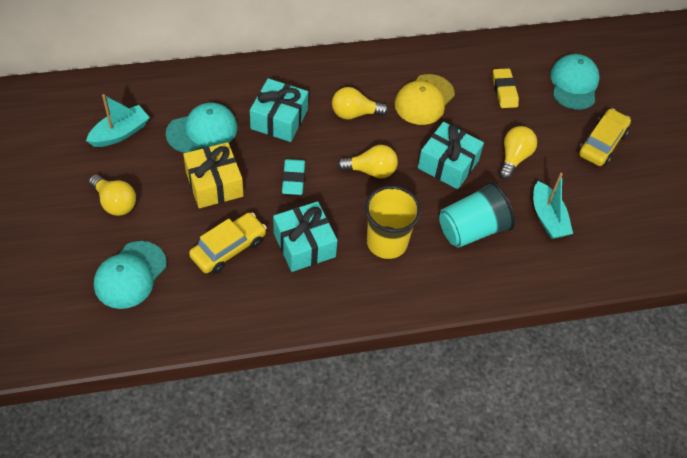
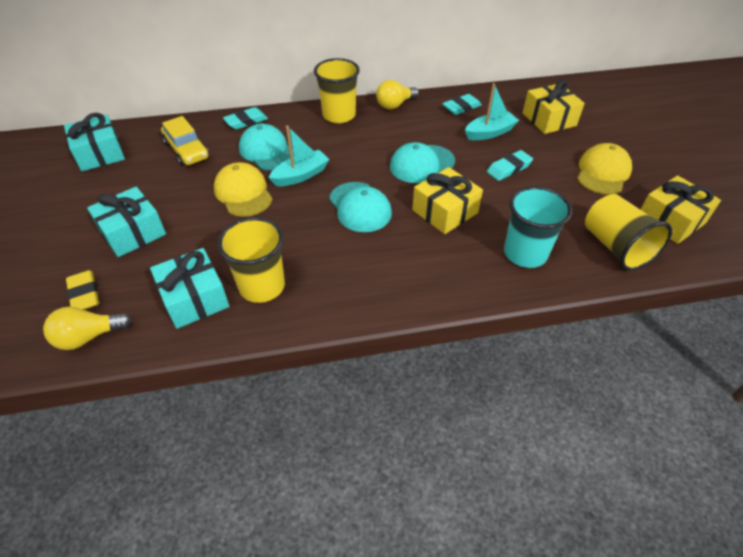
turquoise eraser: 1 -> 3
yellow cap: 1 -> 2
yellow car: 2 -> 1
yellow cup: 1 -> 3
yellow gift: 1 -> 3
yellow light bulb: 4 -> 2

